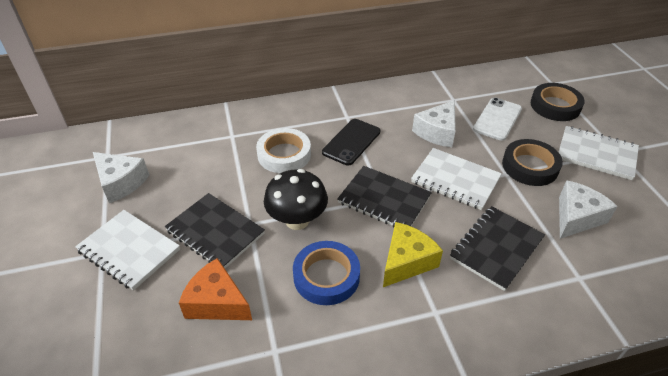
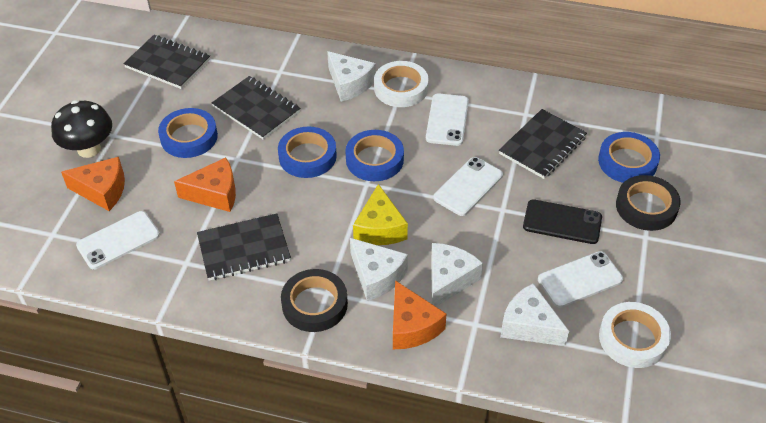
black notebook: 3 -> 4
blue tape: 1 -> 4
orange cheese: 1 -> 3
white cheese: 3 -> 4
white notebook: 3 -> 0
white phone: 1 -> 4
white tape: 1 -> 2

